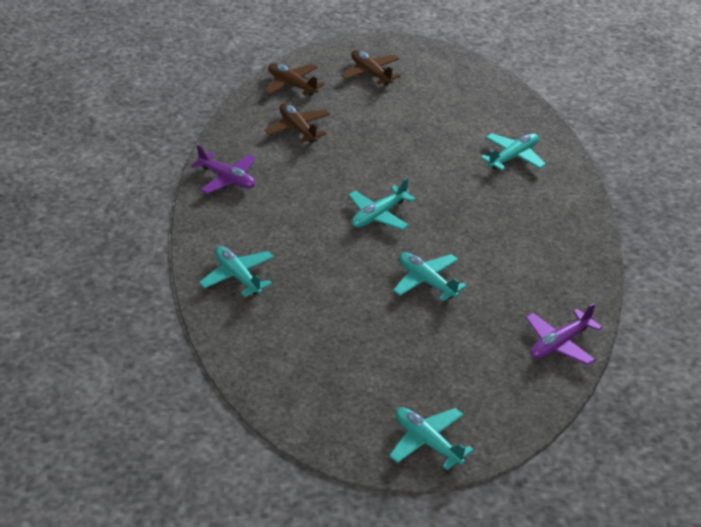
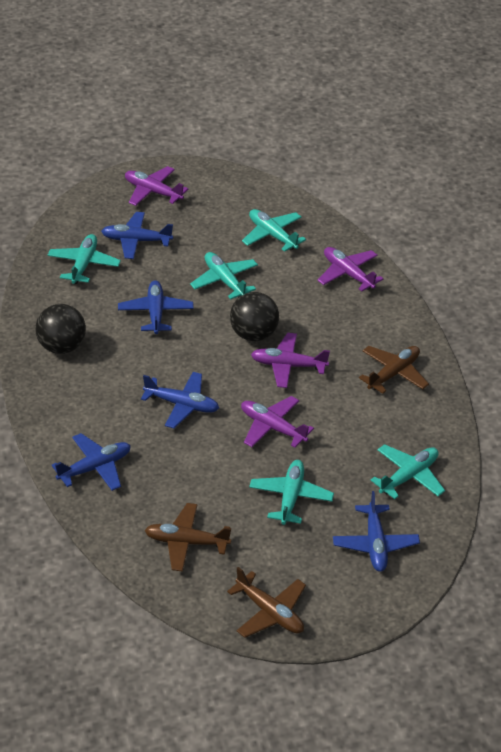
black ball: 0 -> 2
blue plane: 0 -> 5
purple plane: 2 -> 4

